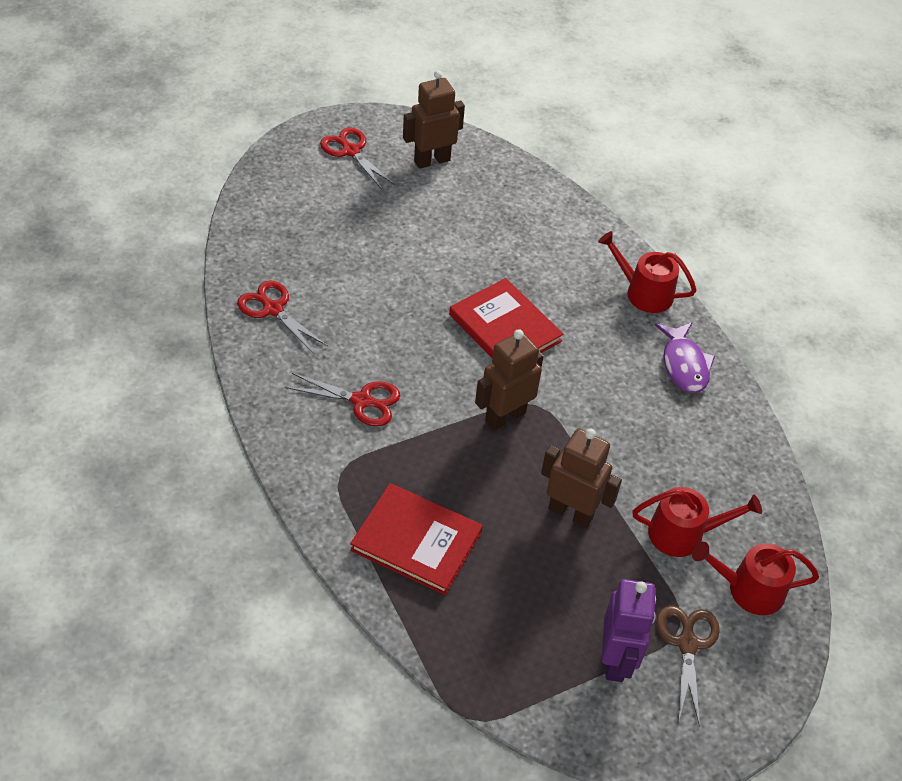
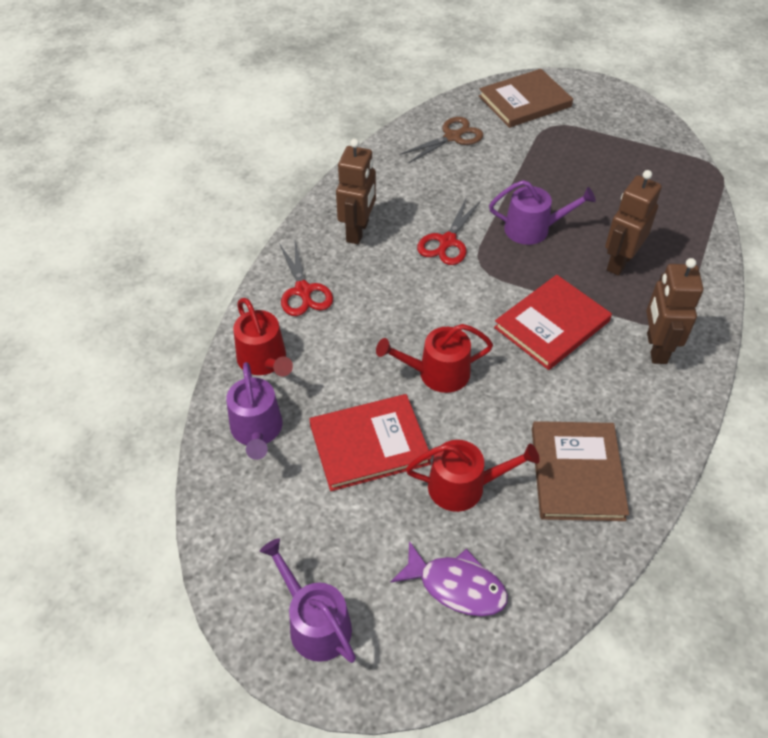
brown book: 0 -> 2
purple robot: 1 -> 0
purple watering can: 0 -> 3
red scissors: 3 -> 2

